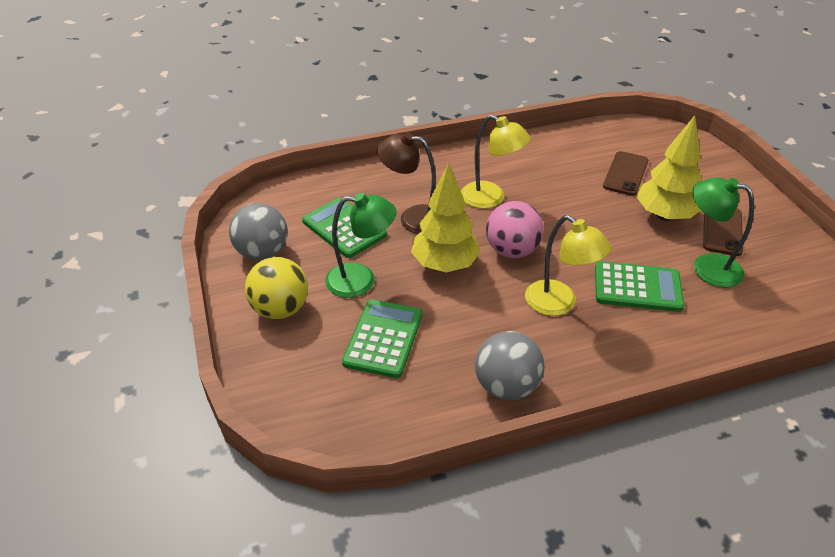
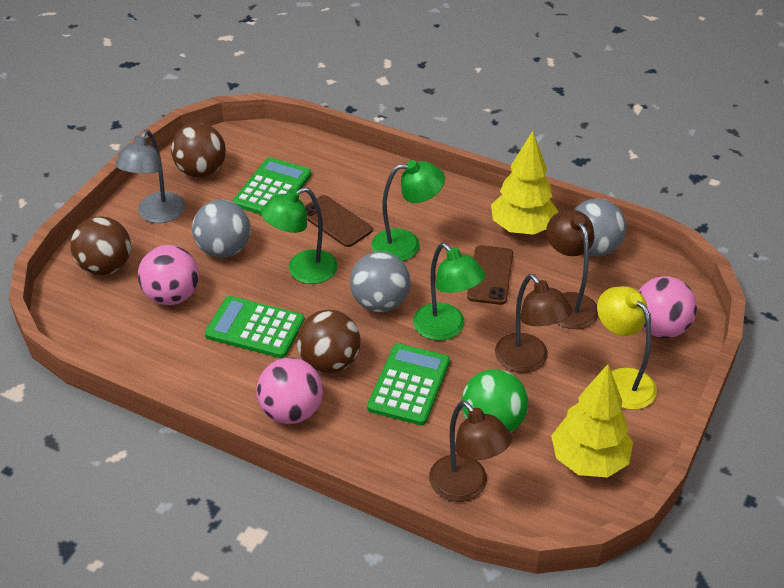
brown ball: 0 -> 3
brown lamp: 1 -> 3
green ball: 0 -> 1
green lamp: 2 -> 3
grey ball: 2 -> 3
grey lamp: 0 -> 1
pink ball: 1 -> 3
yellow ball: 1 -> 0
yellow lamp: 2 -> 1

